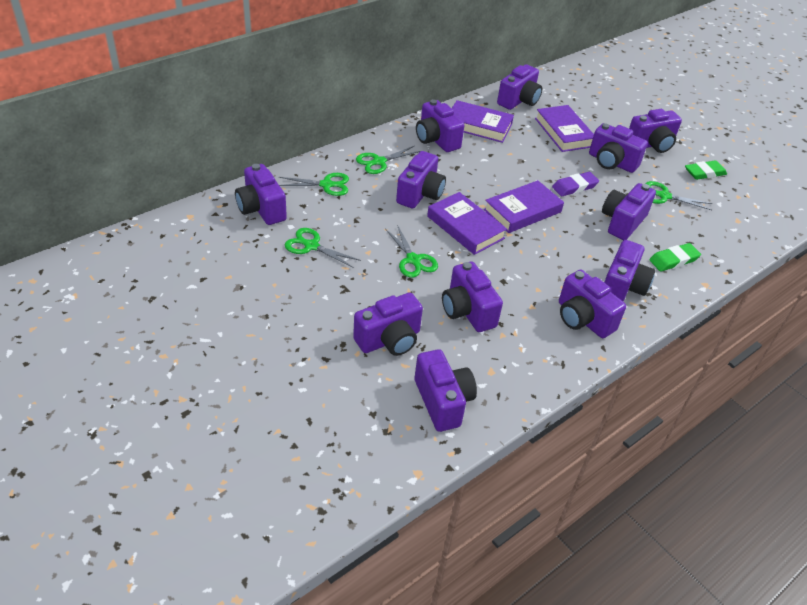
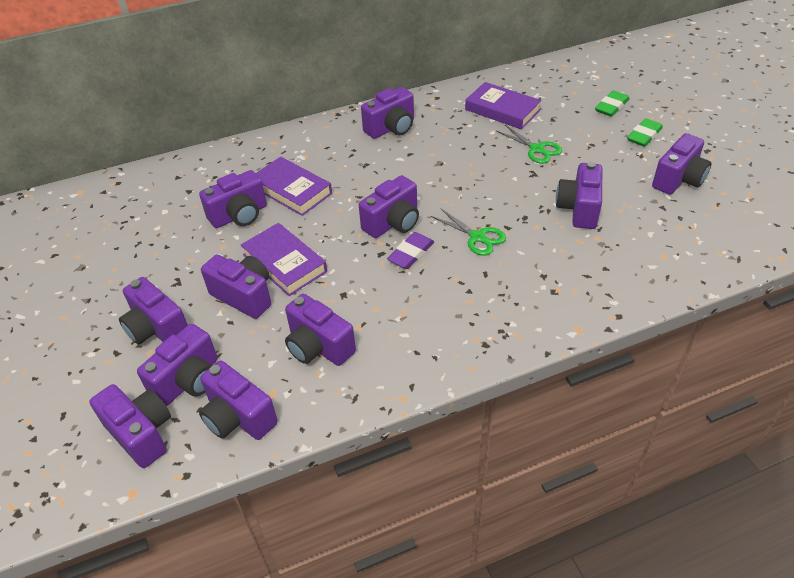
green scissors: 5 -> 2
purple book: 4 -> 3
purple camera: 12 -> 11

